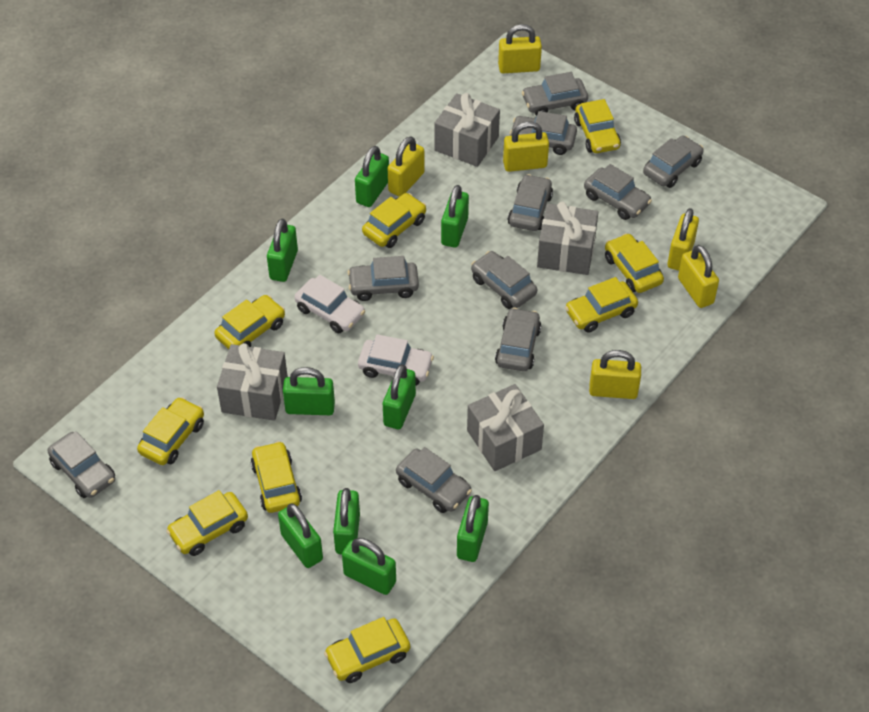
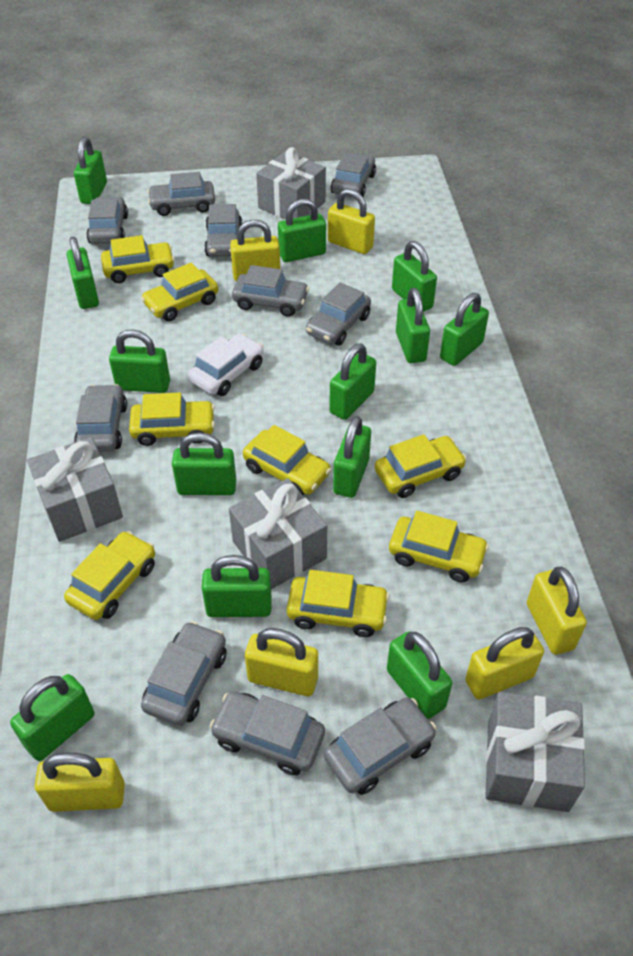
green padlock: 9 -> 13
white car: 2 -> 1
yellow car: 9 -> 8

